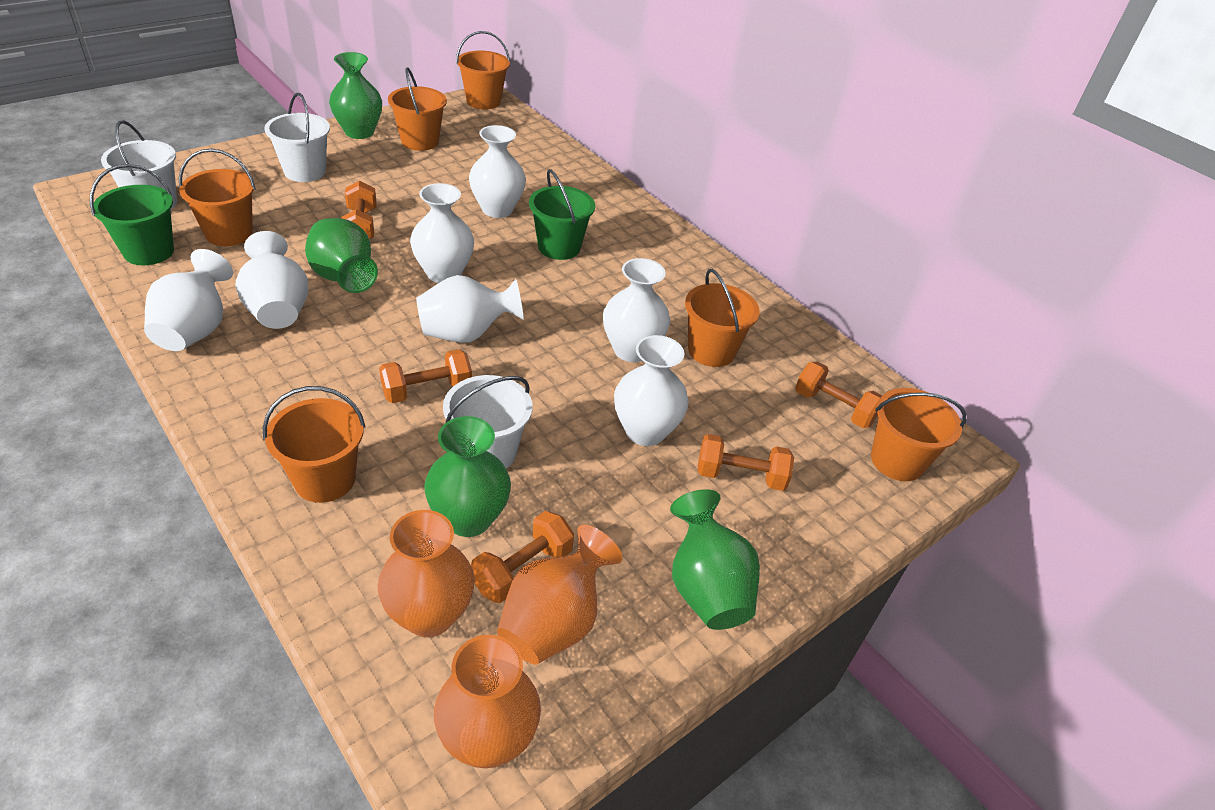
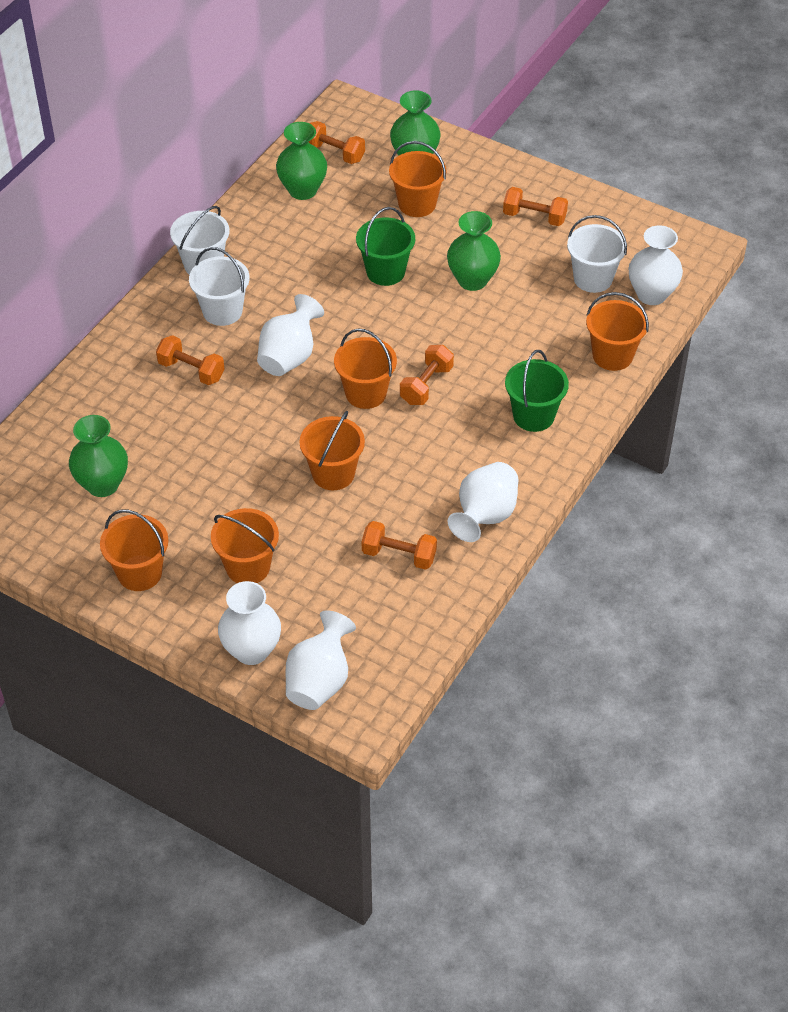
orange vase: 3 -> 0
white vase: 7 -> 5

